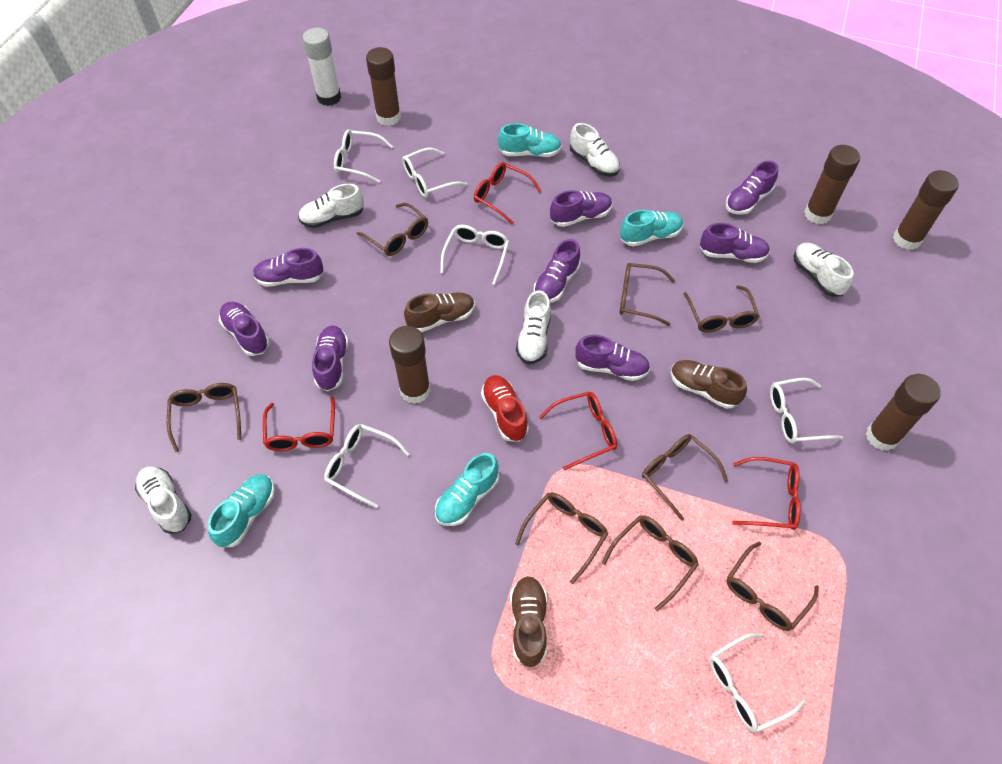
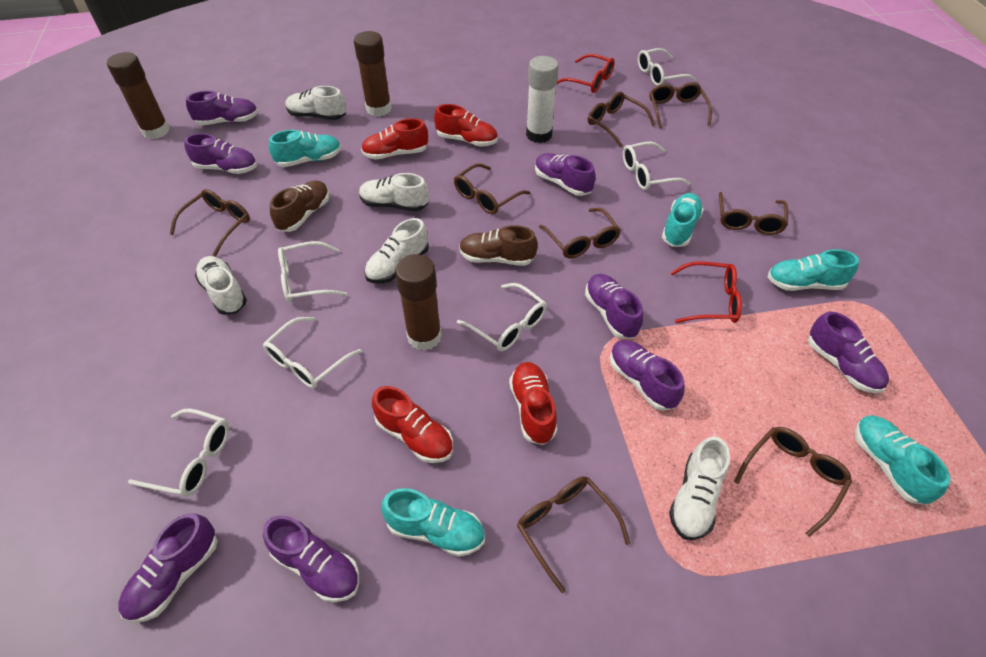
brown glue stick: 5 -> 3
brown shoe: 3 -> 2
red glasses: 4 -> 2
red shoe: 1 -> 4
turquoise shoe: 4 -> 5

